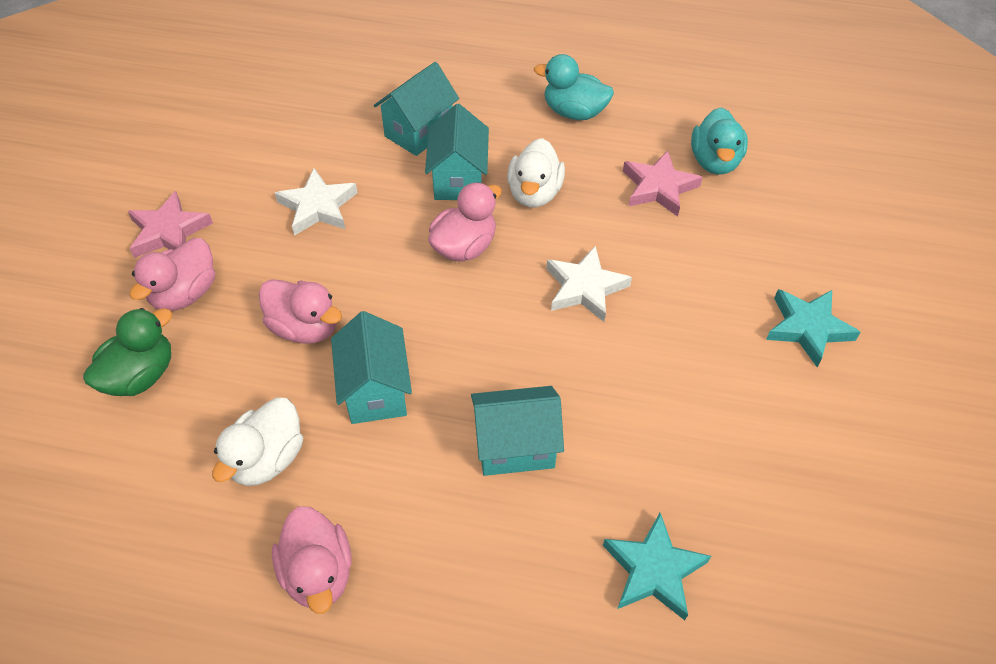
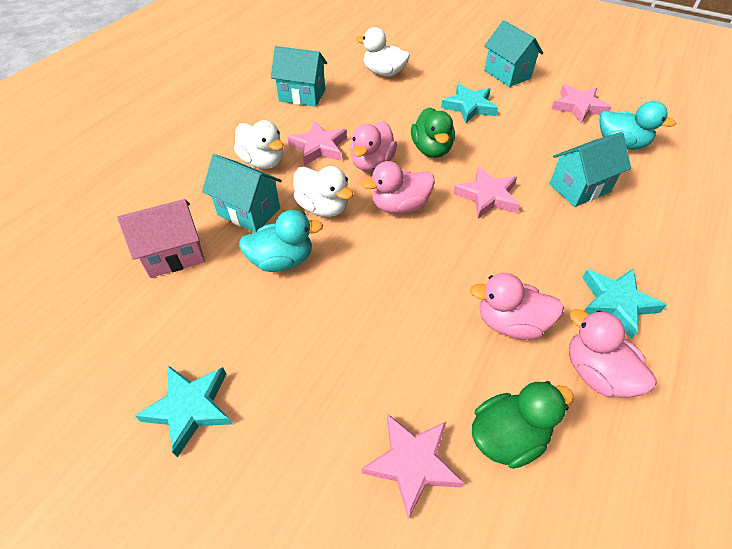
green duck: 1 -> 2
pink house: 0 -> 1
pink star: 2 -> 4
turquoise star: 2 -> 3
white duck: 2 -> 3
white star: 2 -> 0

